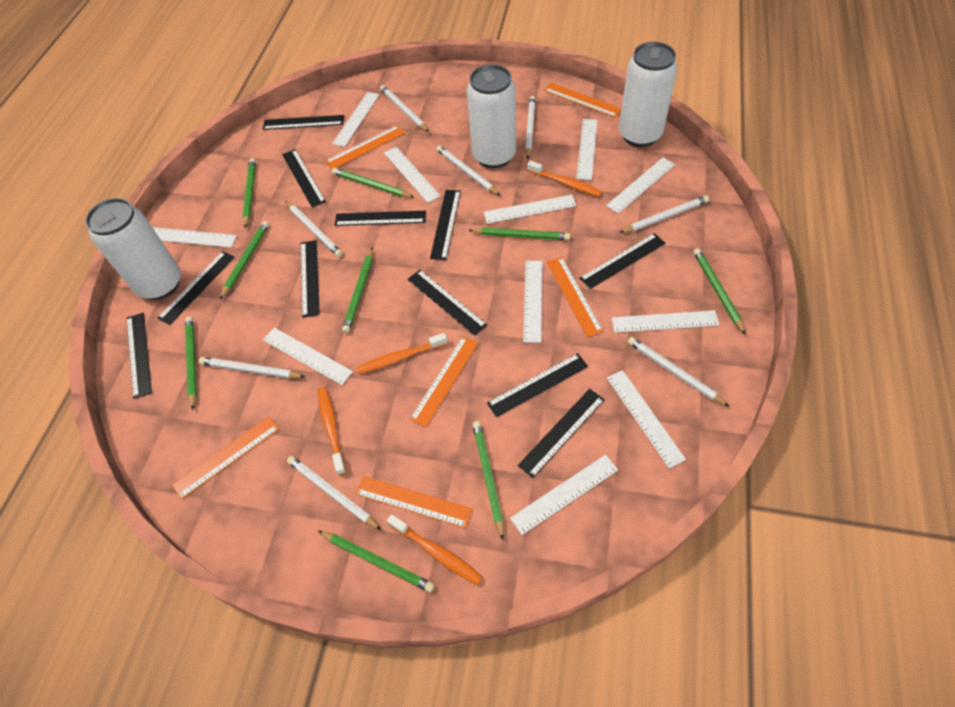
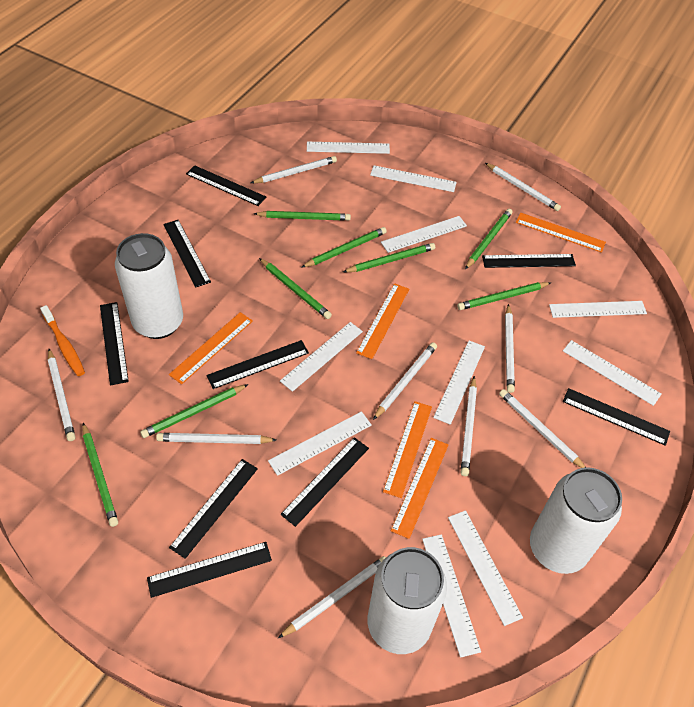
black ruler: 11 -> 9
green pencil: 9 -> 8
orange ruler: 6 -> 5
orange toothbrush: 4 -> 1
white pencil: 8 -> 9
white ruler: 11 -> 10

